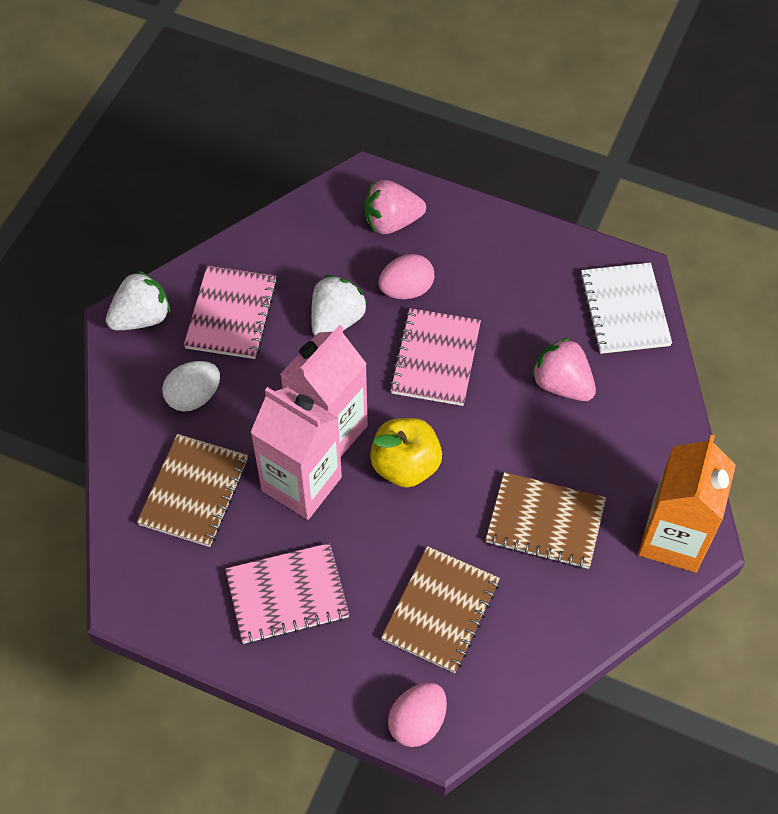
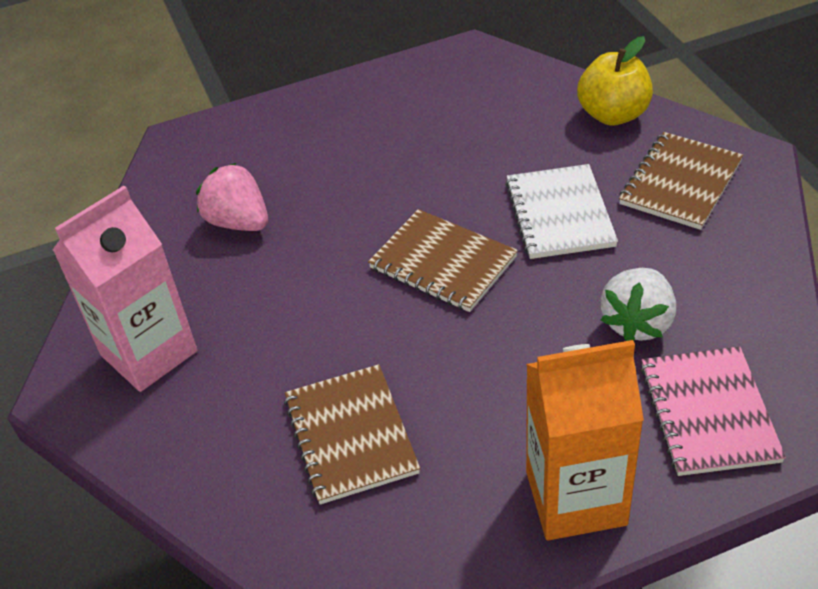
pink carton: 2 -> 1
pink egg: 2 -> 0
pink notebook: 3 -> 1
pink strawberry: 2 -> 1
white egg: 1 -> 0
white strawberry: 2 -> 1

